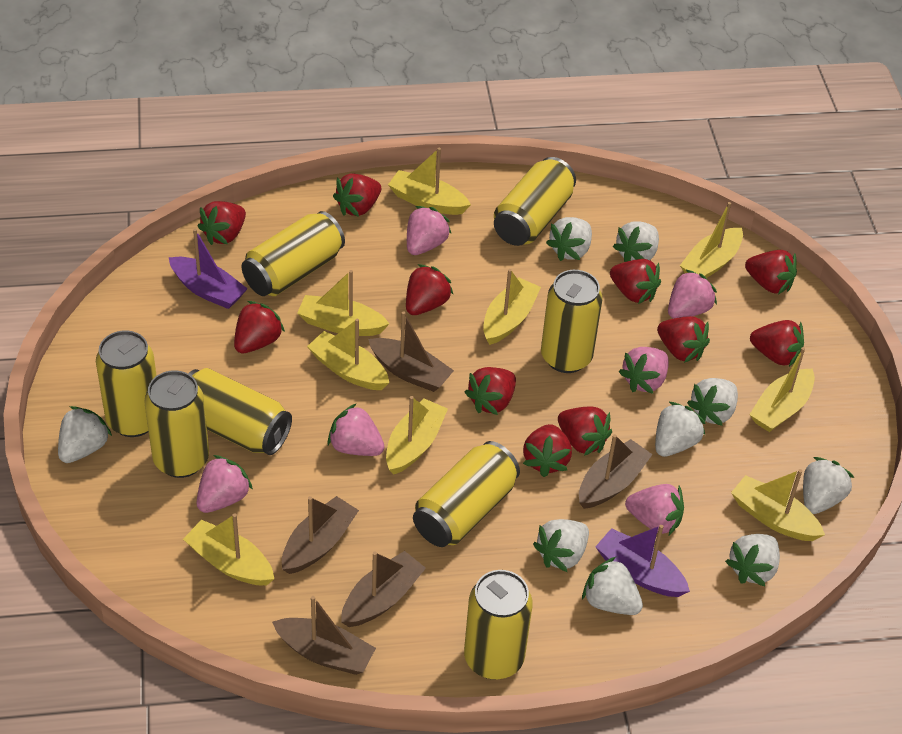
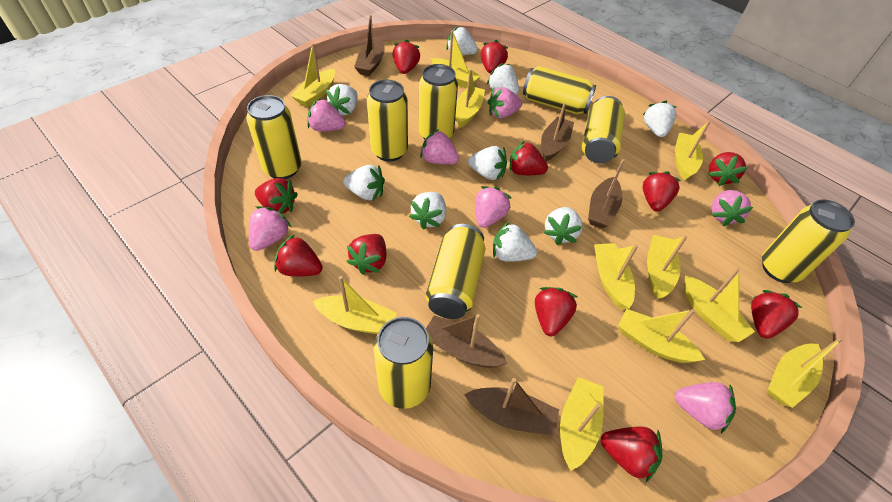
pink strawberry: 6 -> 7
purple boat: 2 -> 0
yellow boat: 9 -> 11

